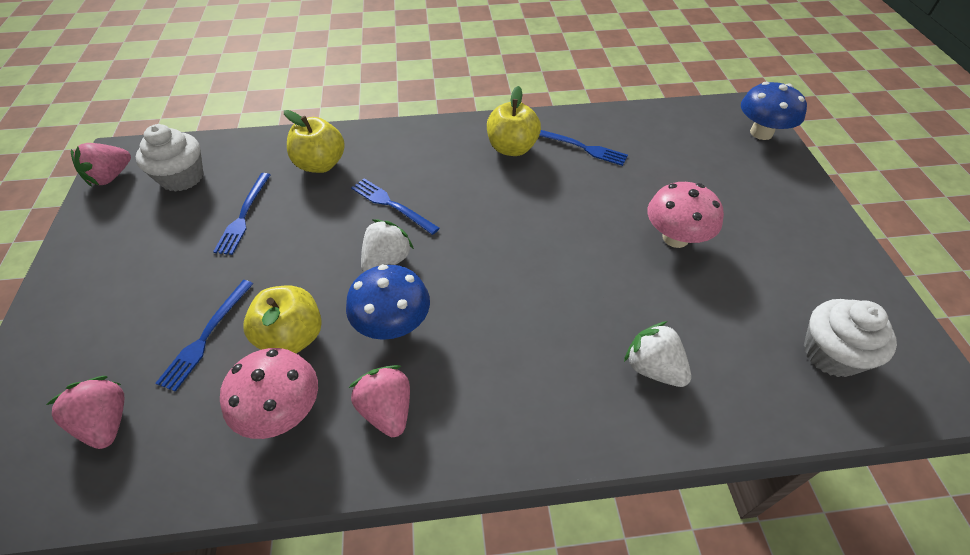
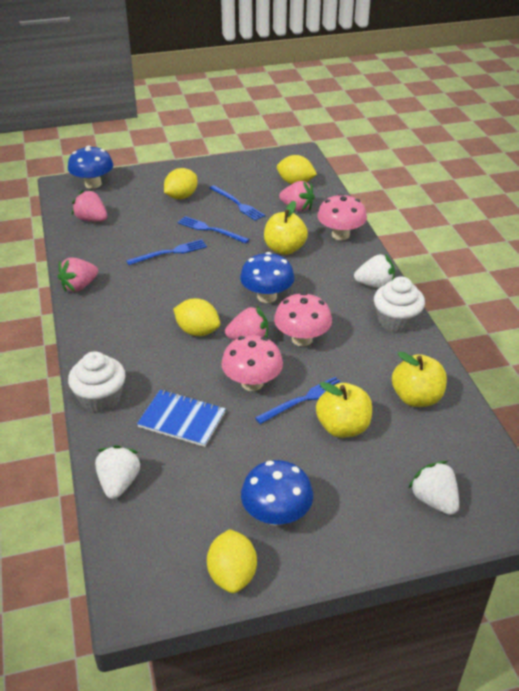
blue mushroom: 2 -> 3
blue notebook: 0 -> 1
pink mushroom: 2 -> 3
pink strawberry: 3 -> 4
white strawberry: 2 -> 3
yellow lemon: 0 -> 4

